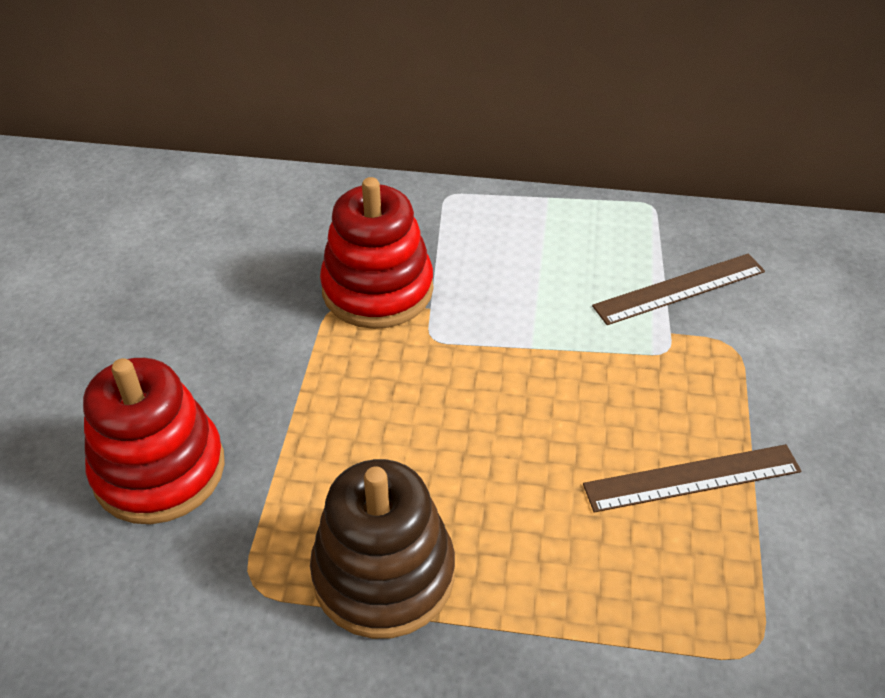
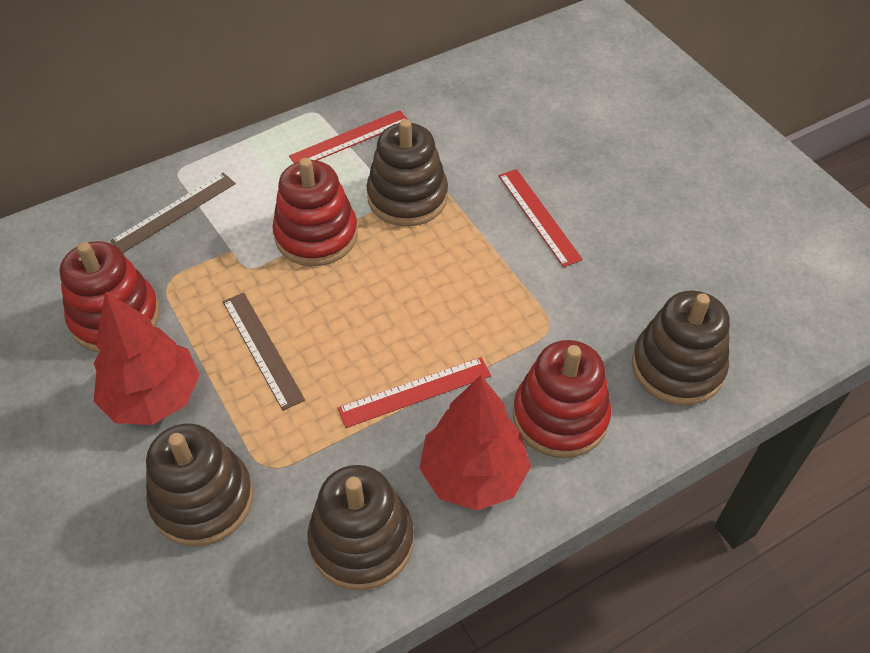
brown stacking toy: 1 -> 4
red ruler: 0 -> 3
red stacking toy: 2 -> 3
red tree: 0 -> 2

